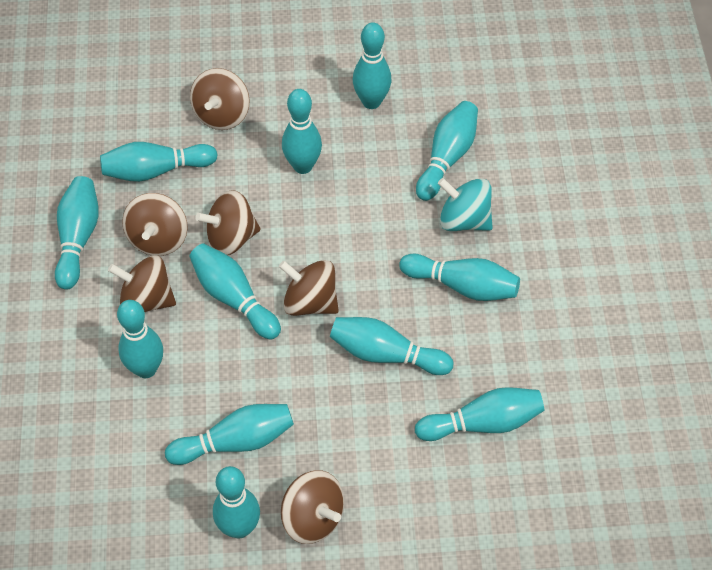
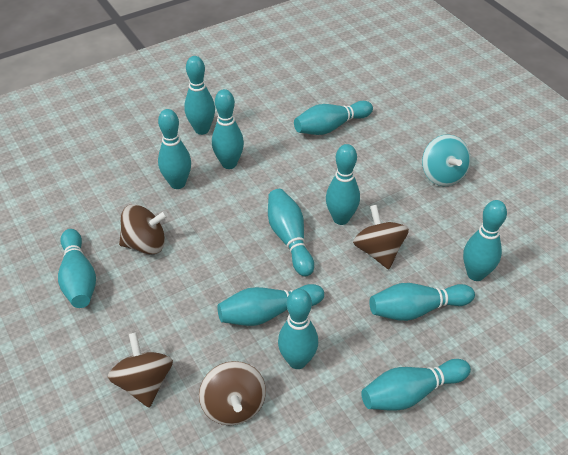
brown spinning top: 6 -> 4

